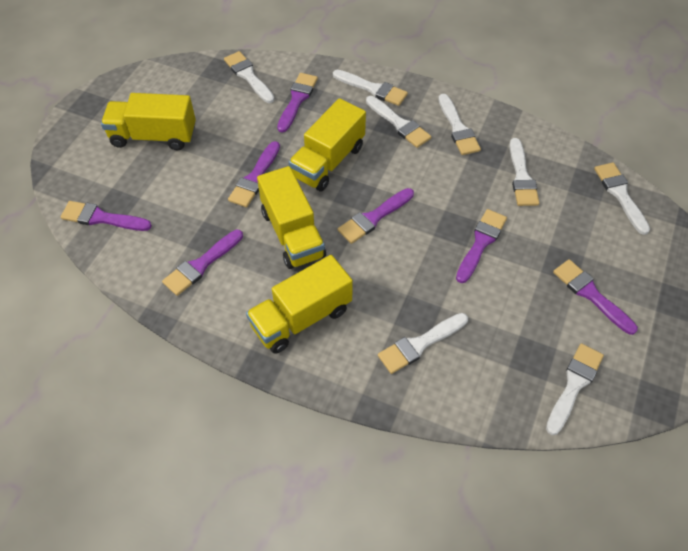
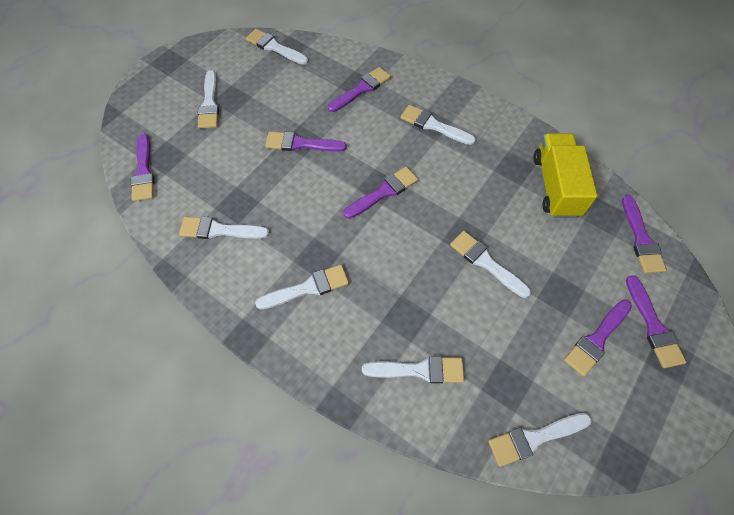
yellow truck: 4 -> 1

